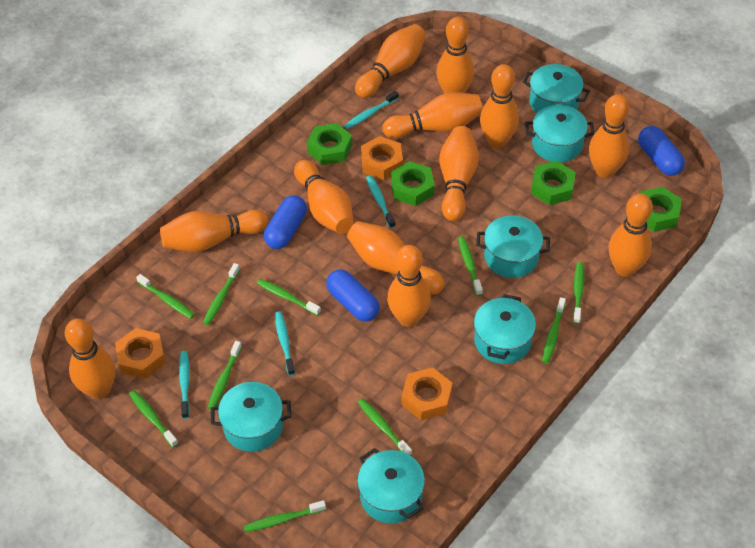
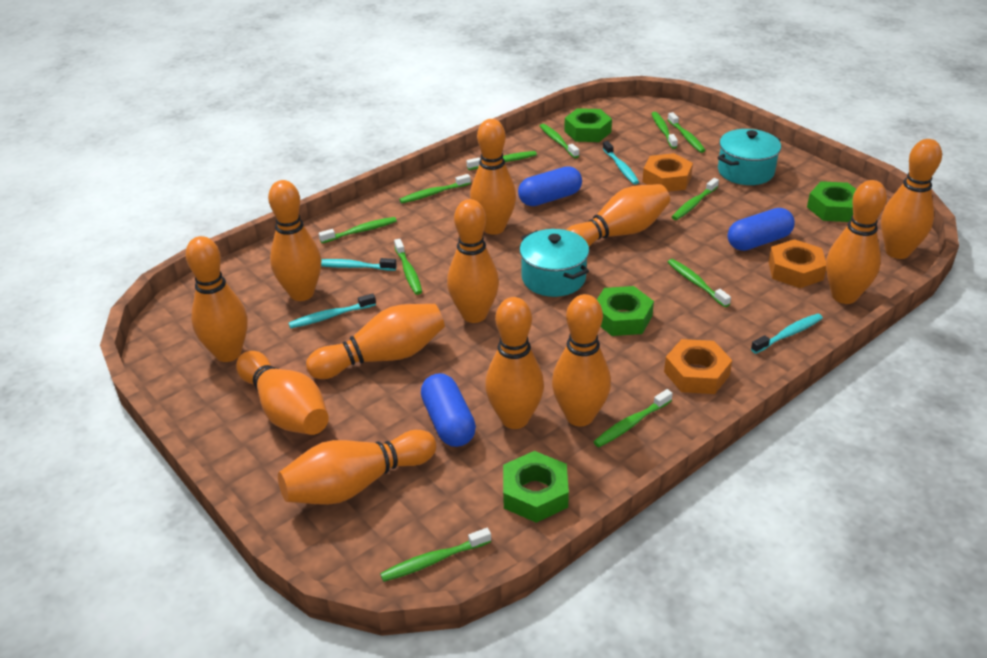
green toothbrush: 10 -> 11
turquoise pot: 6 -> 2

